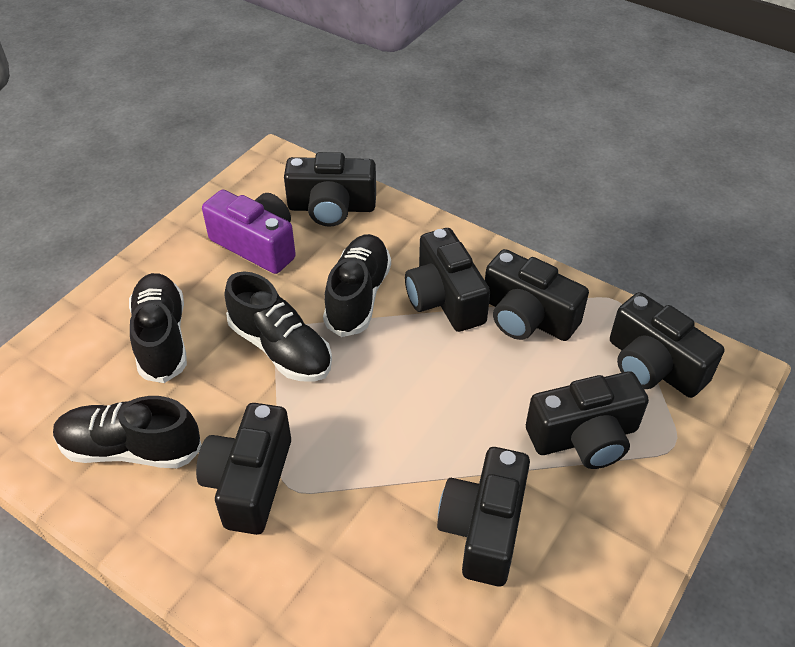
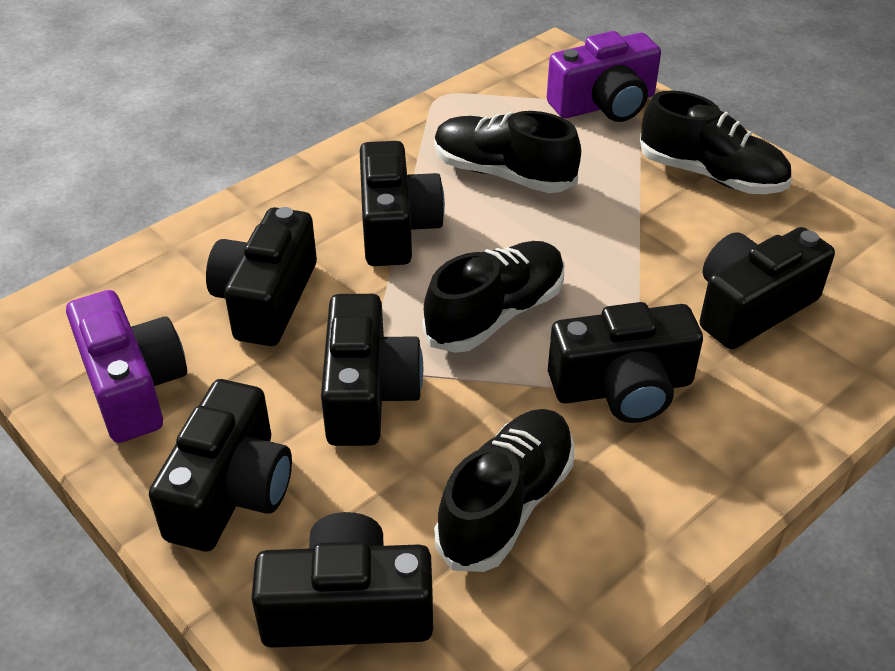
purple camera: 1 -> 2

